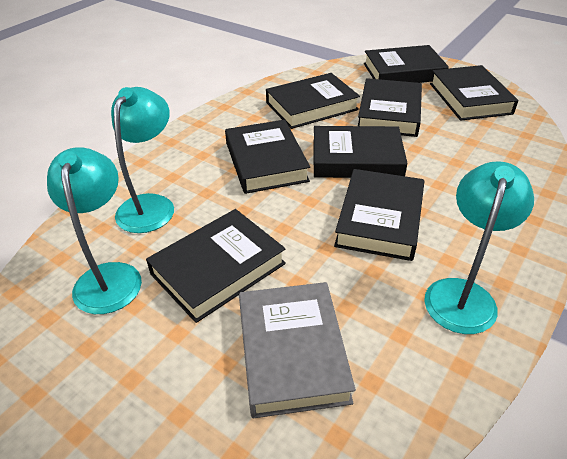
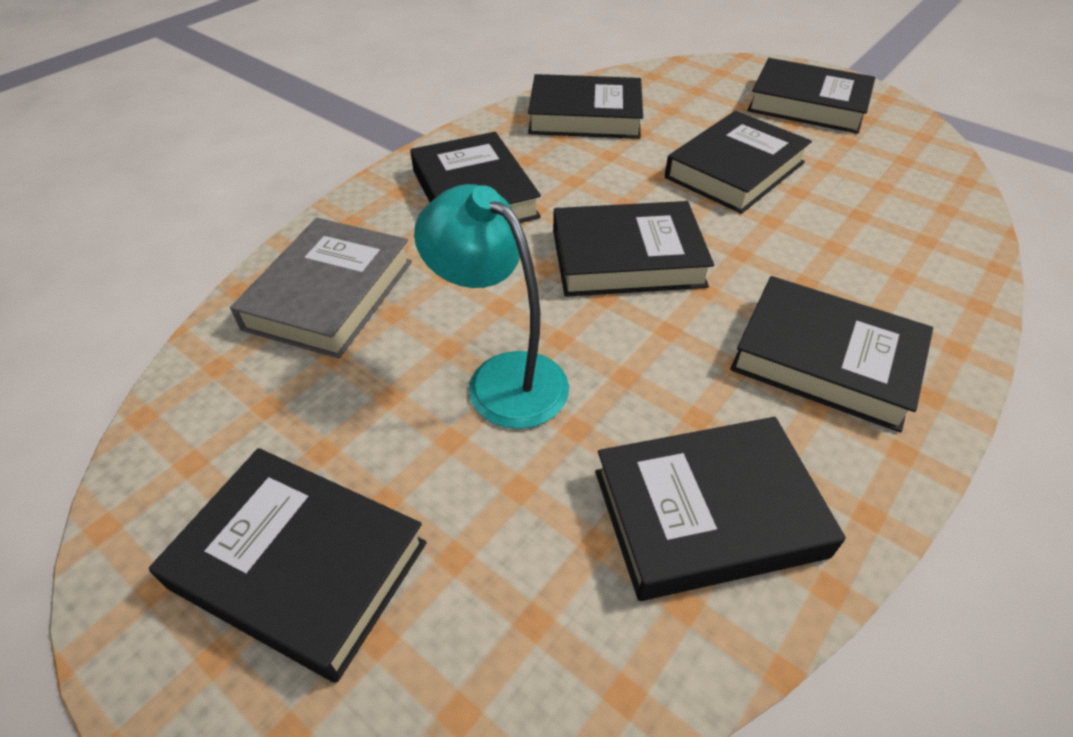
turquoise lamp: 3 -> 1

